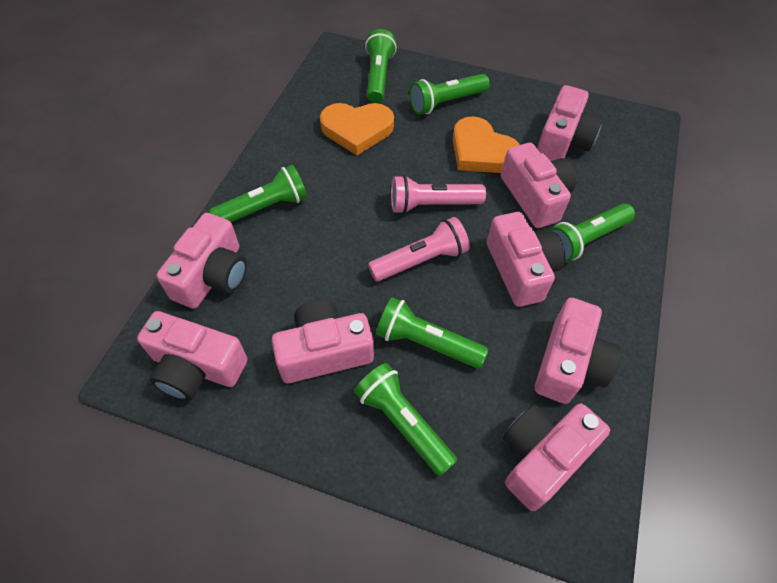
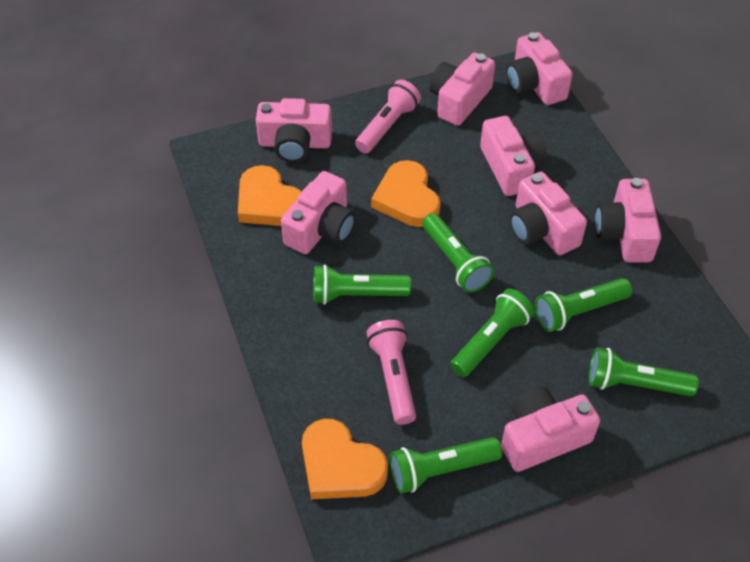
orange heart: 2 -> 3

